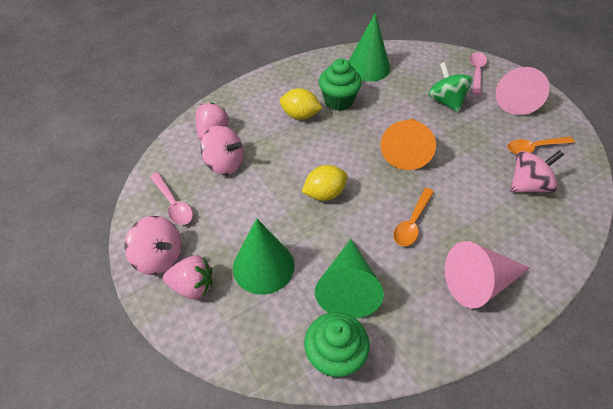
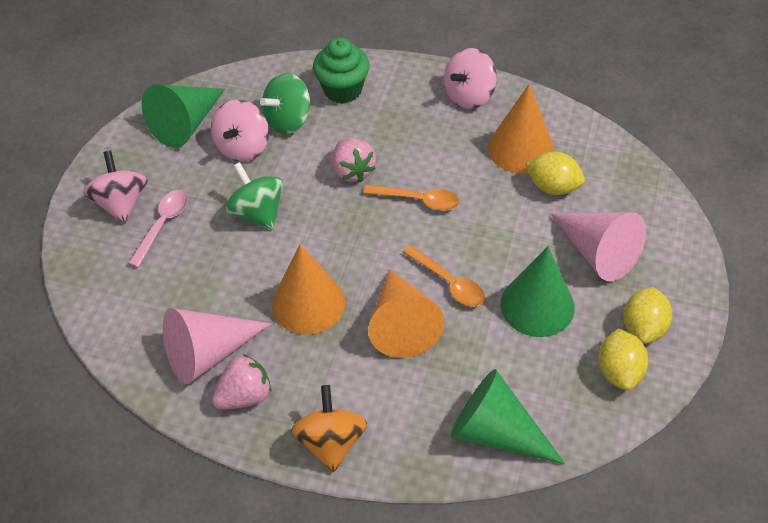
green cupcake: 2 -> 1
green spinning top: 1 -> 2
orange cone: 1 -> 3
orange spinning top: 0 -> 1
pink spoon: 2 -> 1
yellow lemon: 2 -> 3

